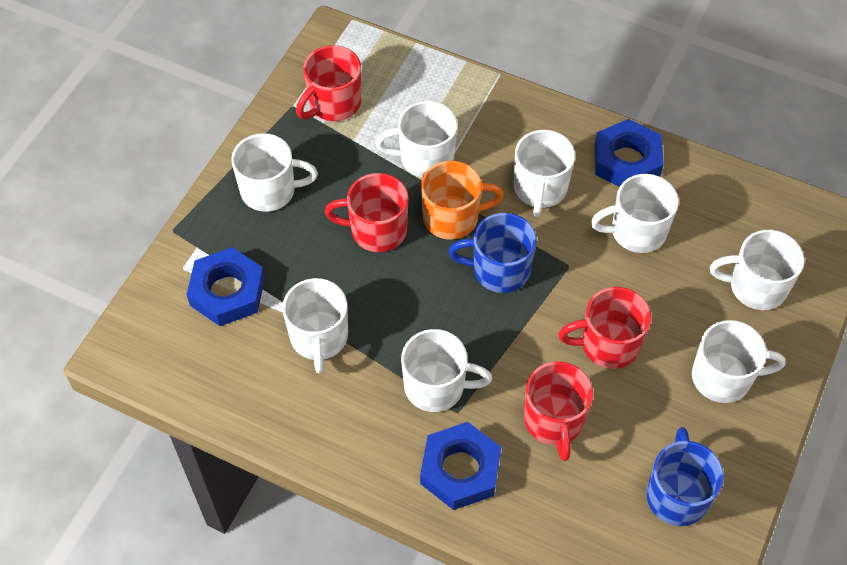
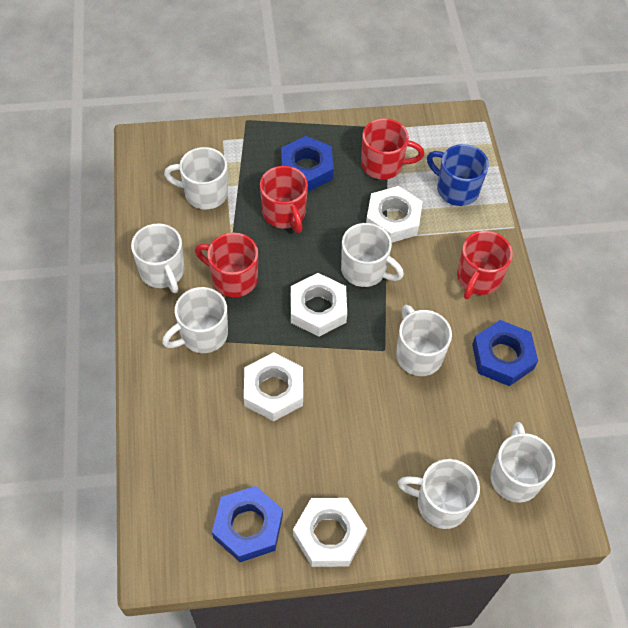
blue mug: 2 -> 1
orange mug: 1 -> 0
white mug: 8 -> 7
white nut: 0 -> 4

